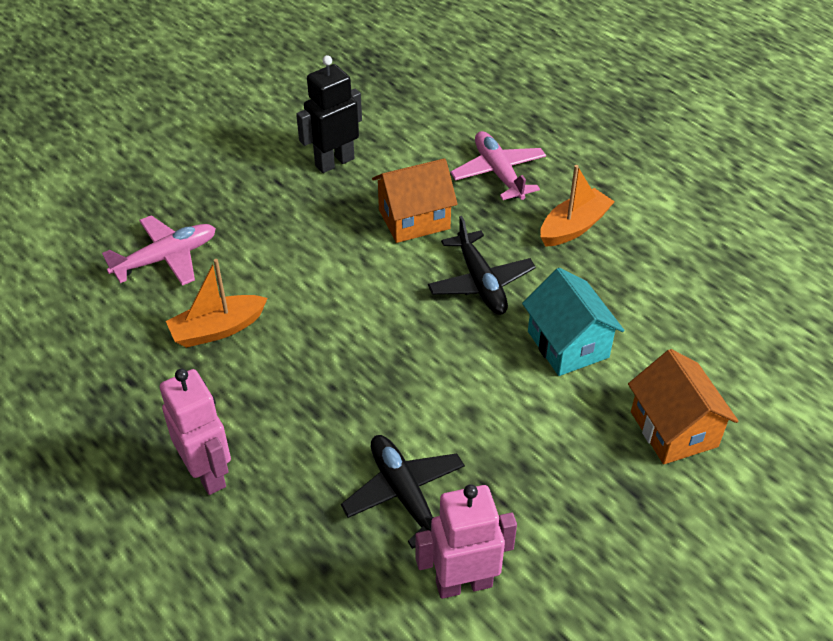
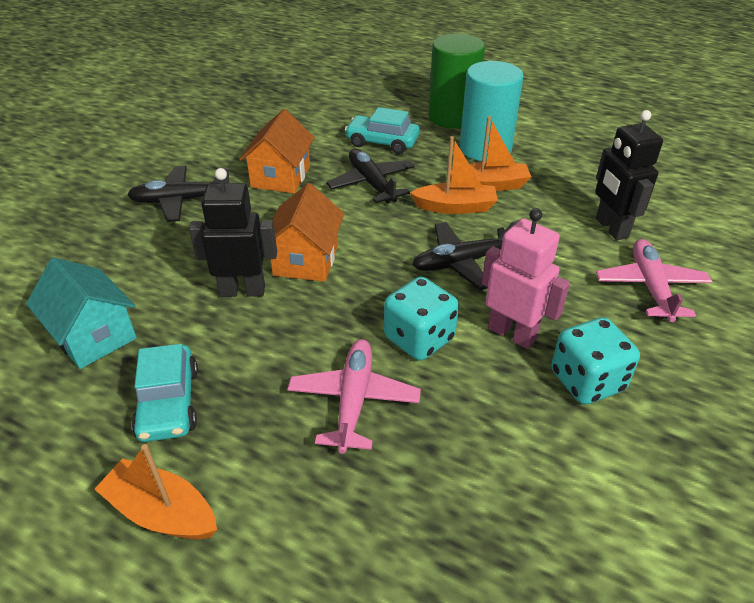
black plane: 2 -> 3
black robot: 1 -> 2
green cylinder: 0 -> 1
orange boat: 2 -> 3
pink robot: 2 -> 1
turquoise car: 0 -> 2
turquoise cylinder: 0 -> 1
turquoise dice: 0 -> 2

